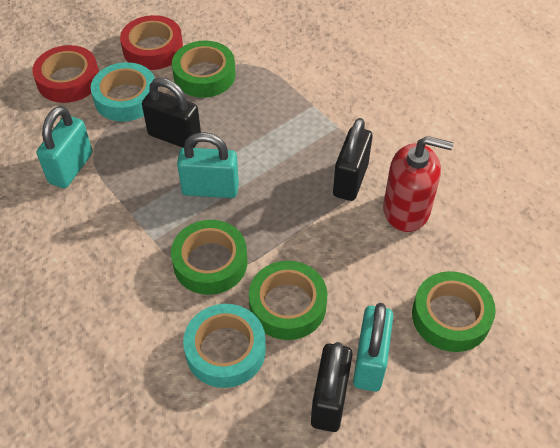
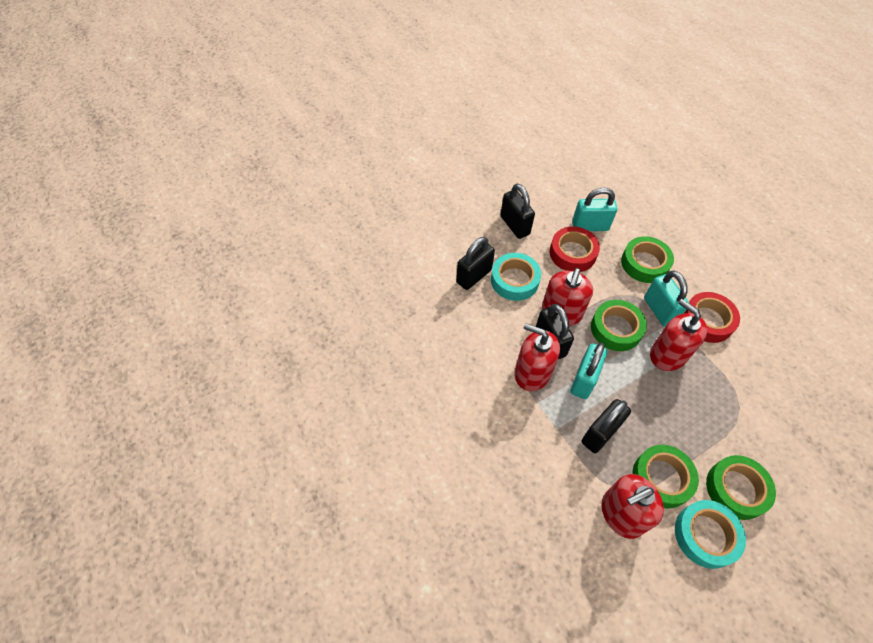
black padlock: 3 -> 4
red soap dispenser: 1 -> 4

